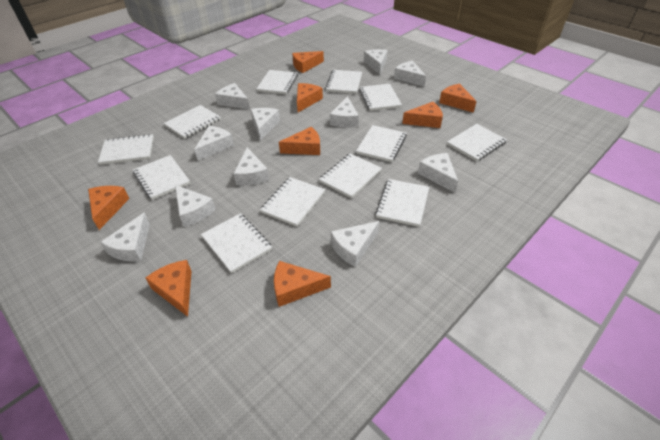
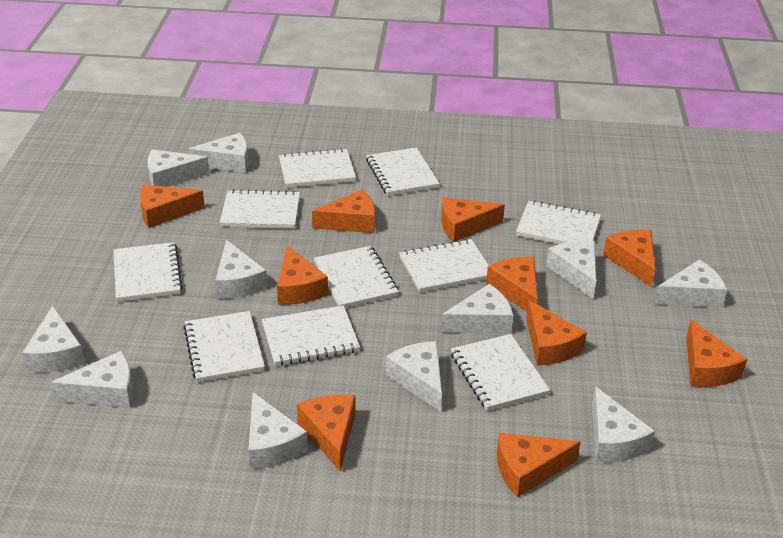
orange cheese: 8 -> 10
white notebook: 12 -> 10

